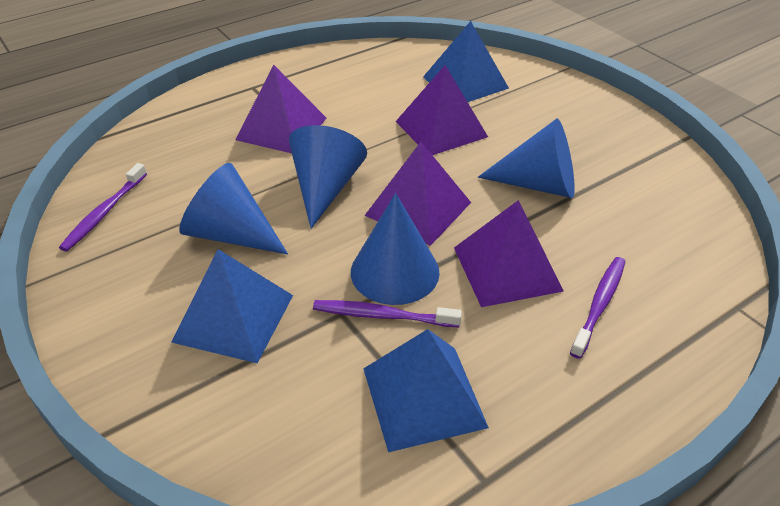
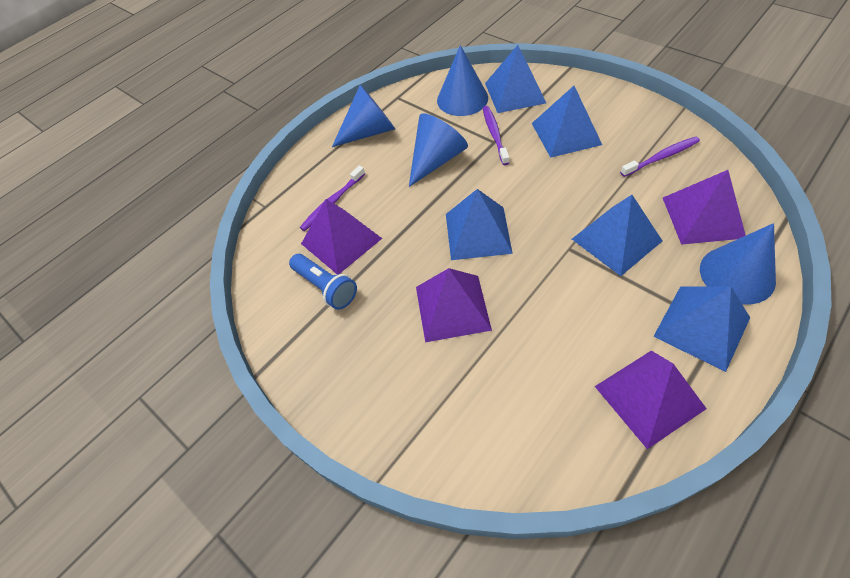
blue flashlight: 0 -> 1
blue pyramid: 3 -> 5

